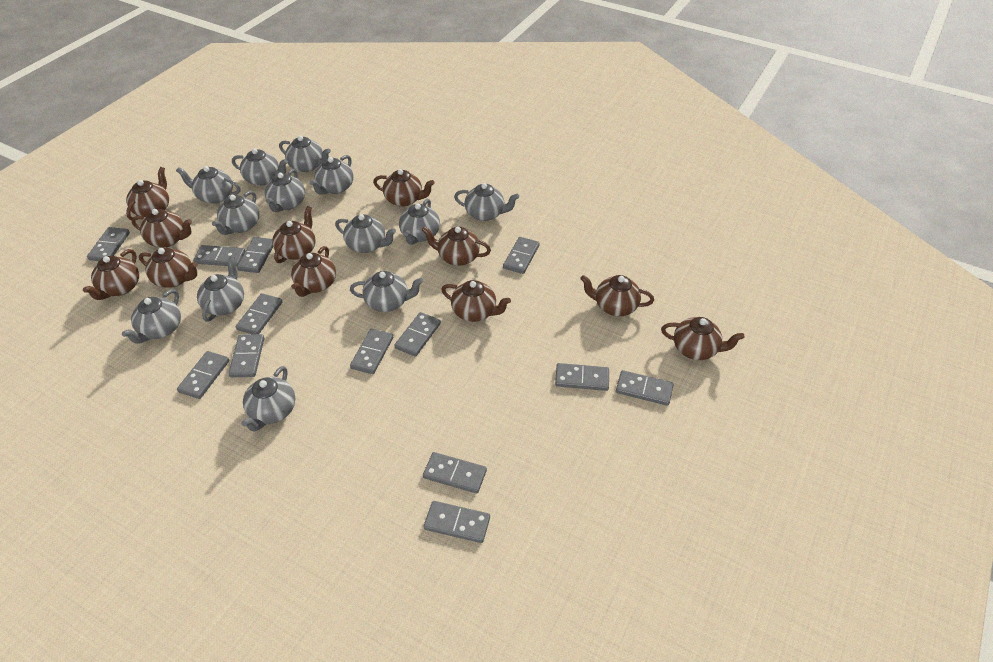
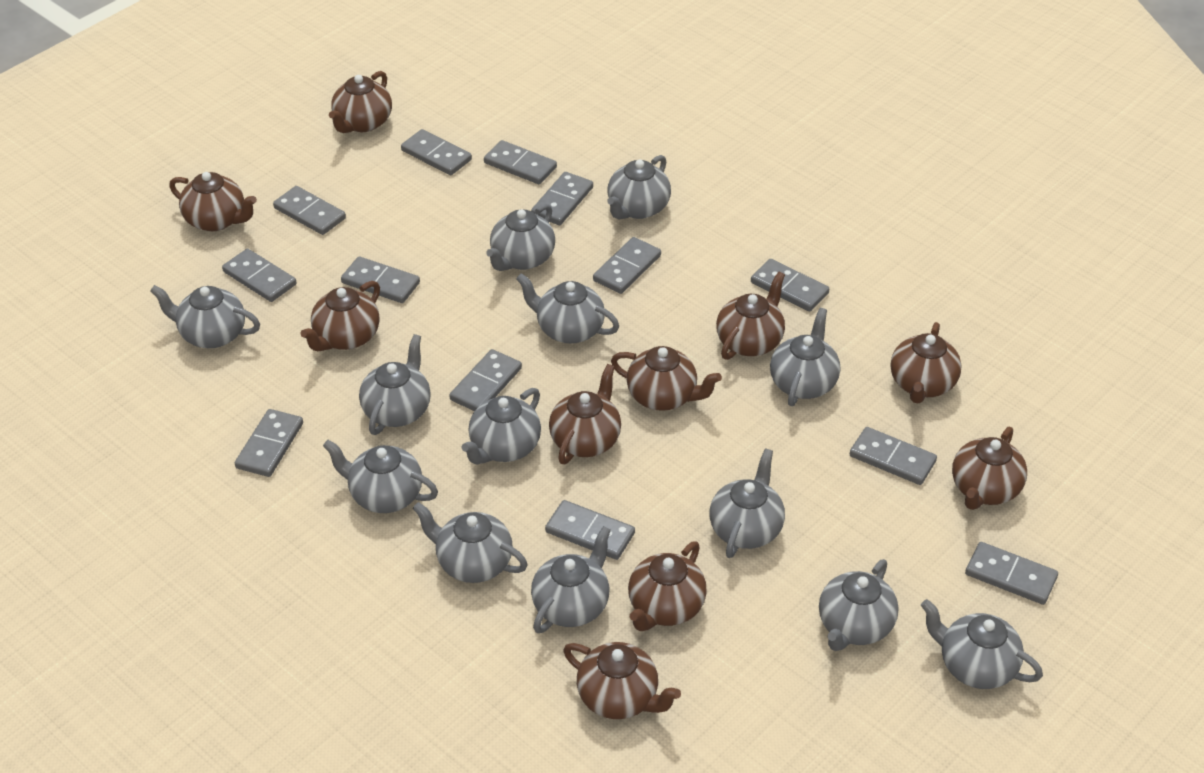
brown teapot: 11 -> 10

